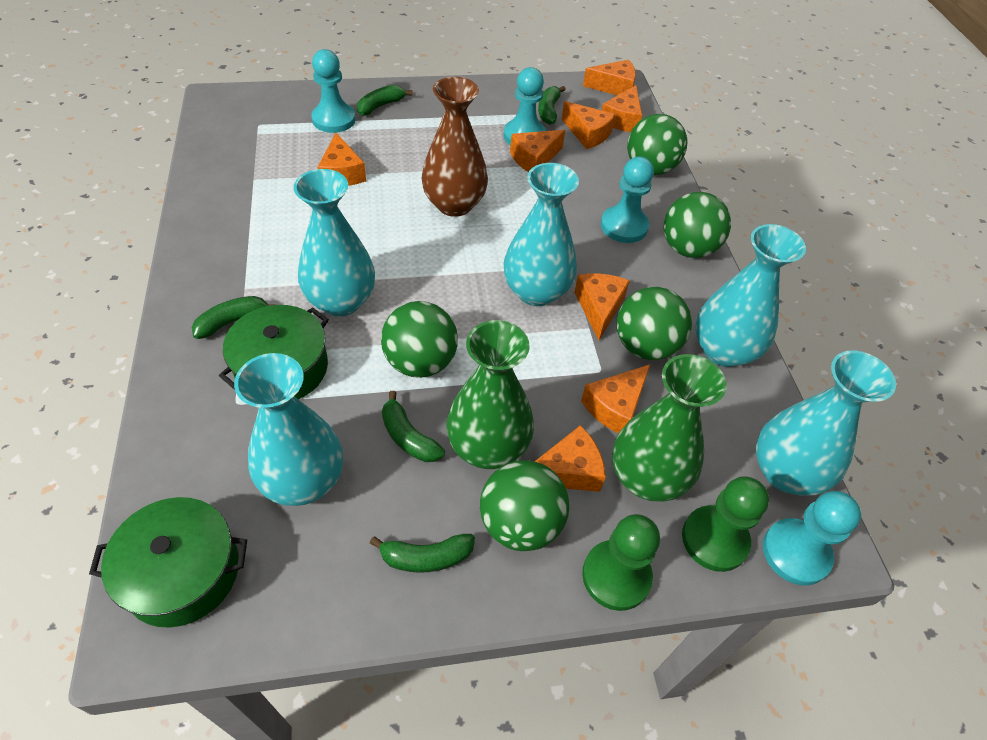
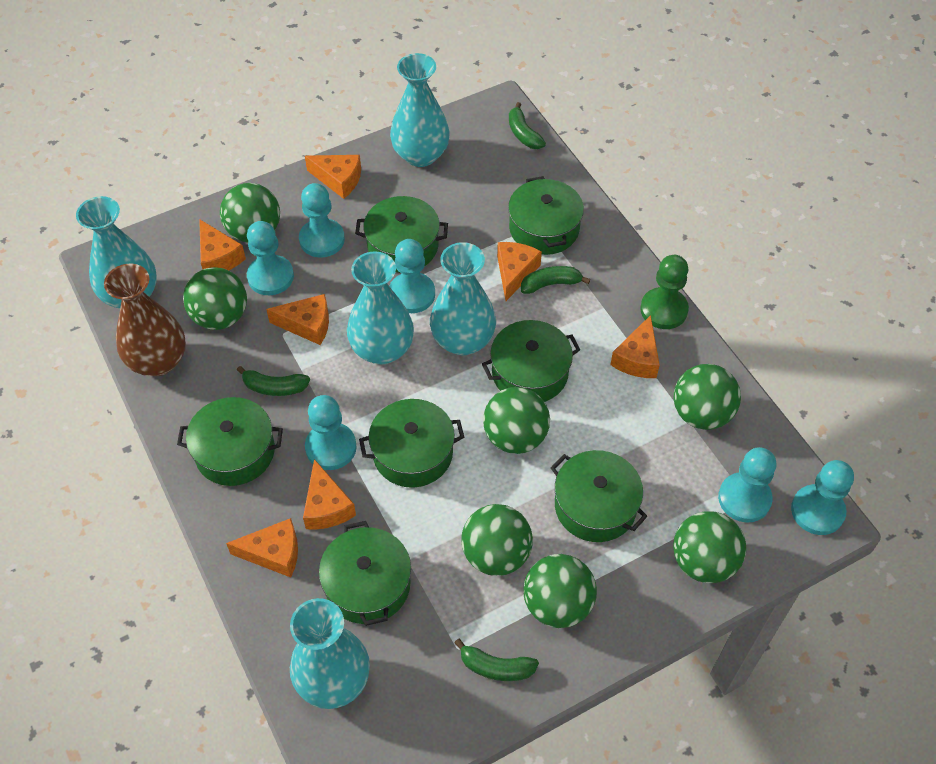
green ball: 5 -> 7
green banana: 5 -> 4
green pawn: 2 -> 1
green pot: 2 -> 7
green vase: 2 -> 0
orange cheese: 8 -> 7
turquoise pawn: 4 -> 6

